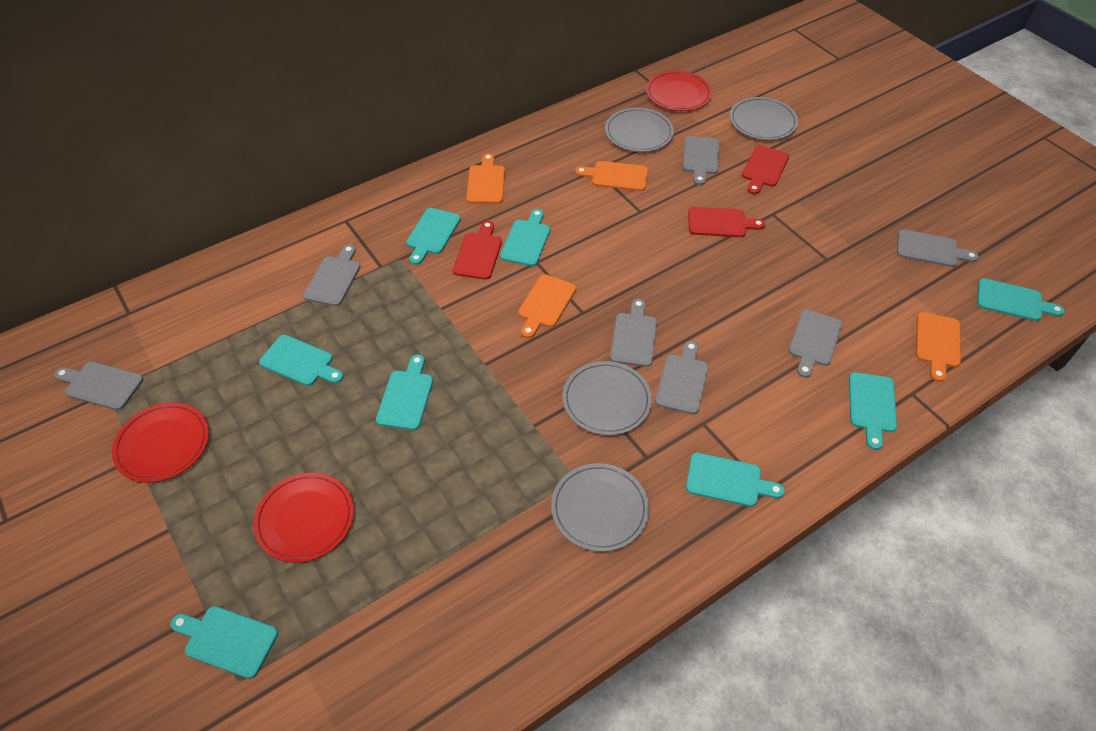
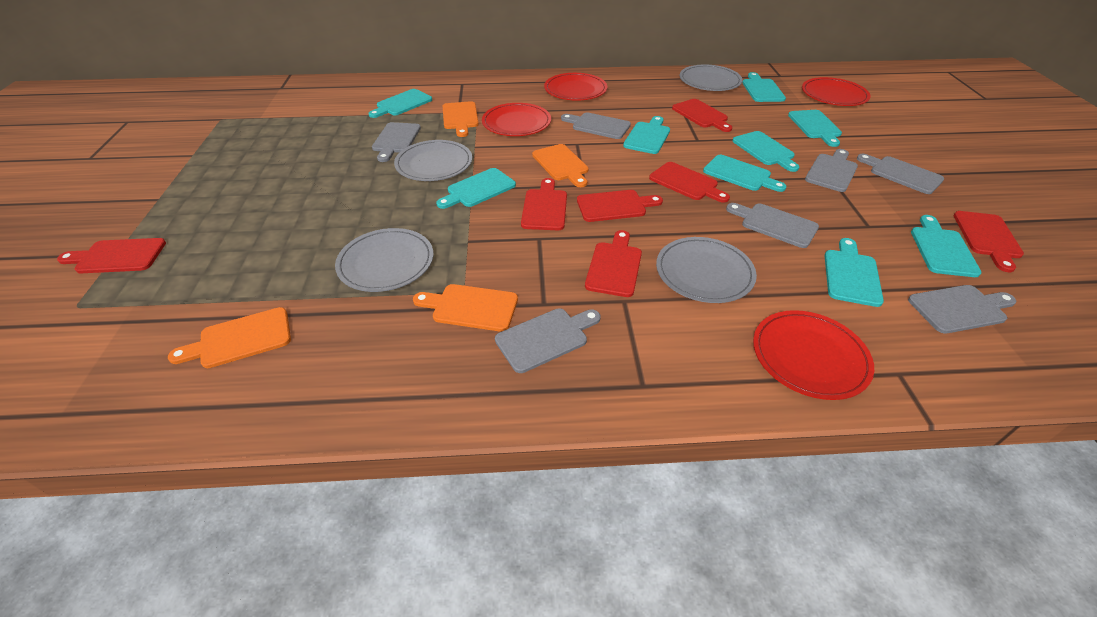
red cutting board: 3 -> 7
red plate: 3 -> 4
turquoise cutting board: 8 -> 9

